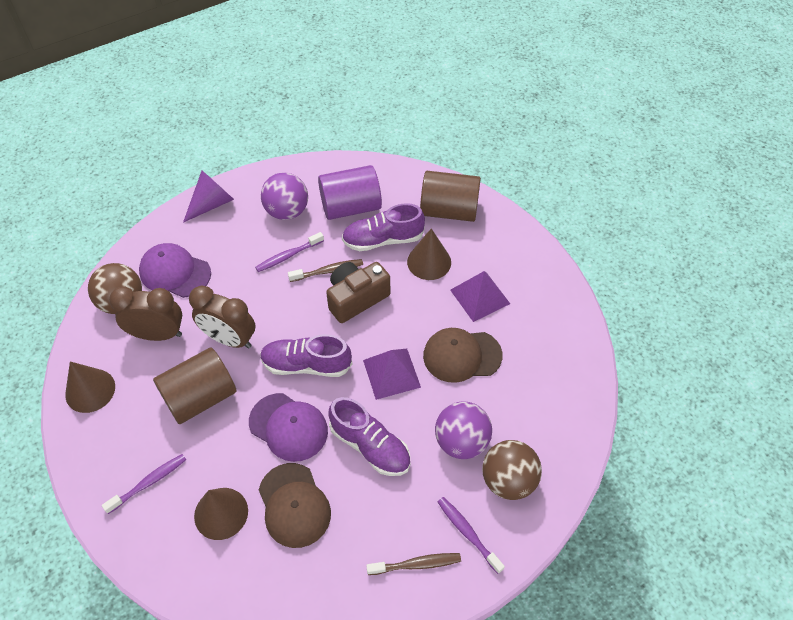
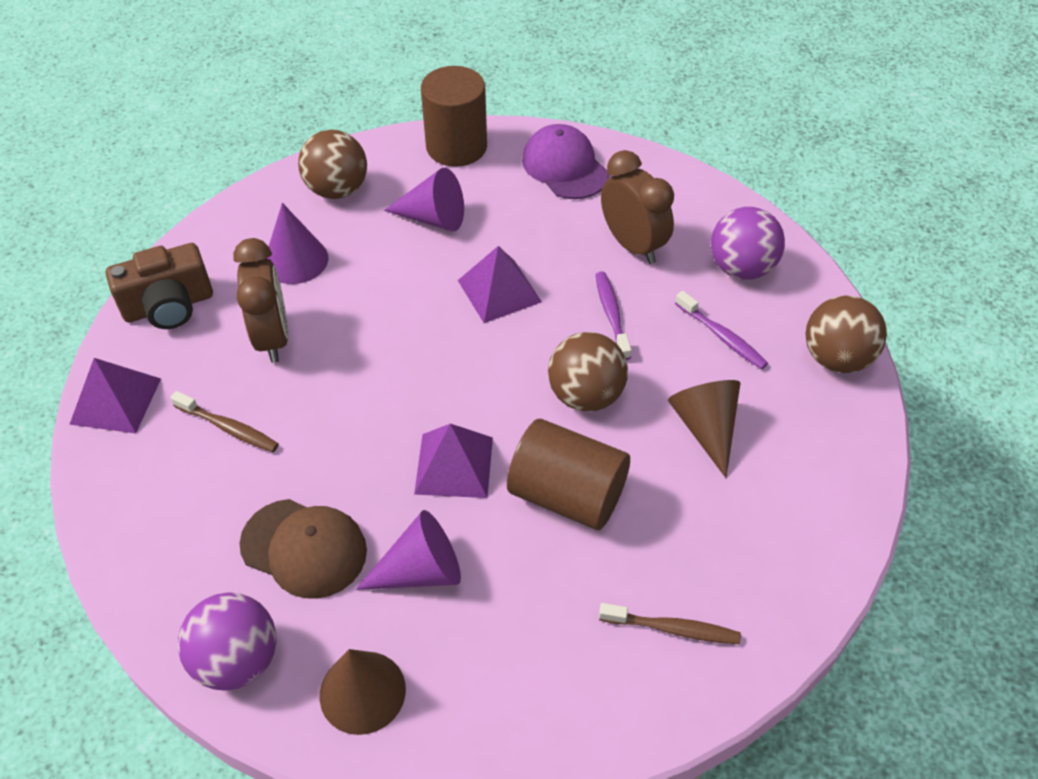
brown ball: 2 -> 3
brown cap: 2 -> 1
brown cone: 3 -> 2
purple cap: 2 -> 1
purple cone: 1 -> 3
purple cylinder: 1 -> 0
purple pyramid: 2 -> 3
purple shoe: 3 -> 0
purple toothbrush: 3 -> 2

